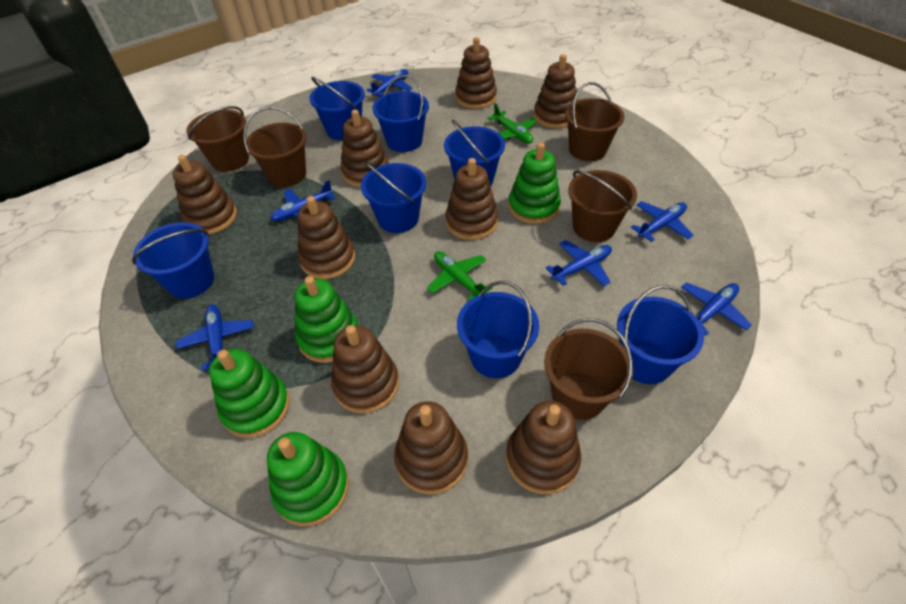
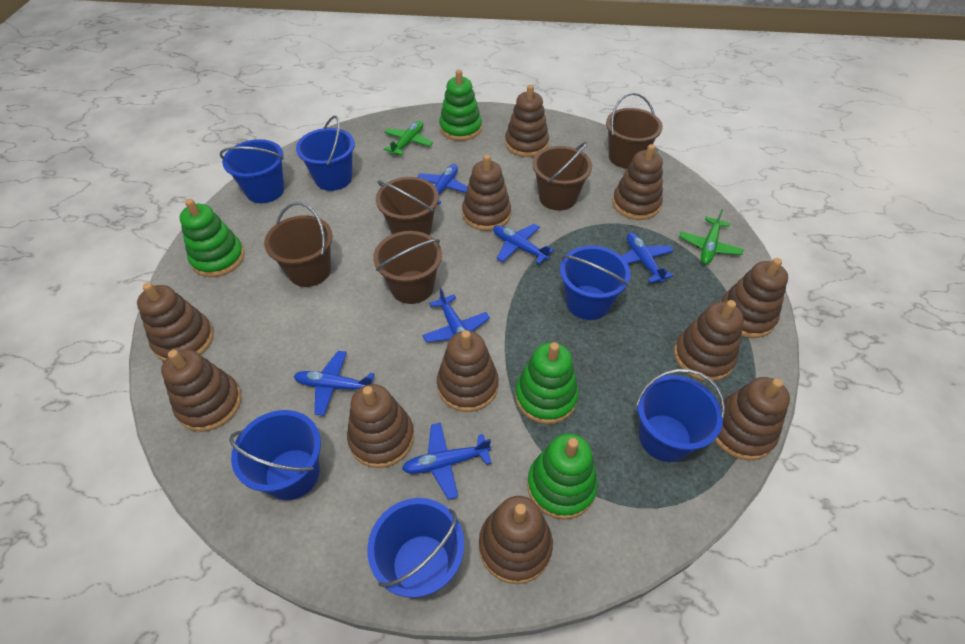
blue bucket: 7 -> 6
brown stacking toy: 9 -> 11

